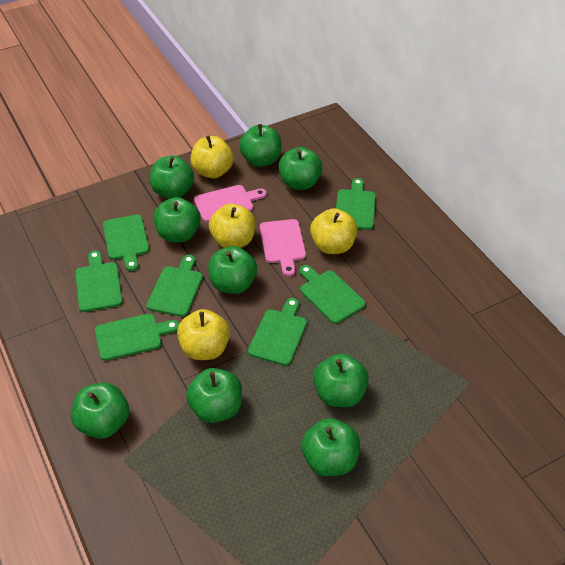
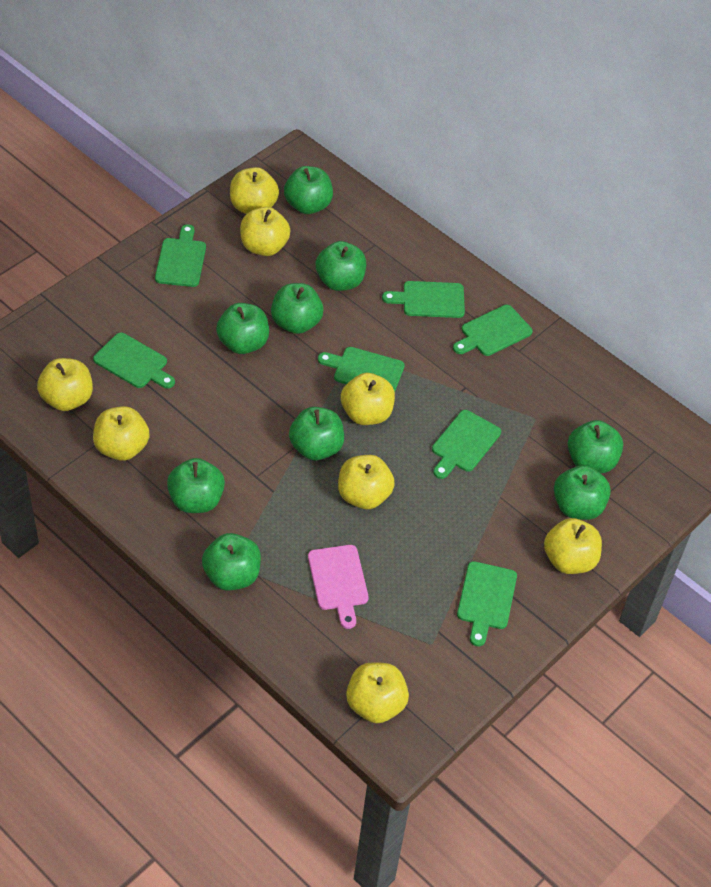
pink cutting board: 2 -> 1
yellow apple: 4 -> 8

